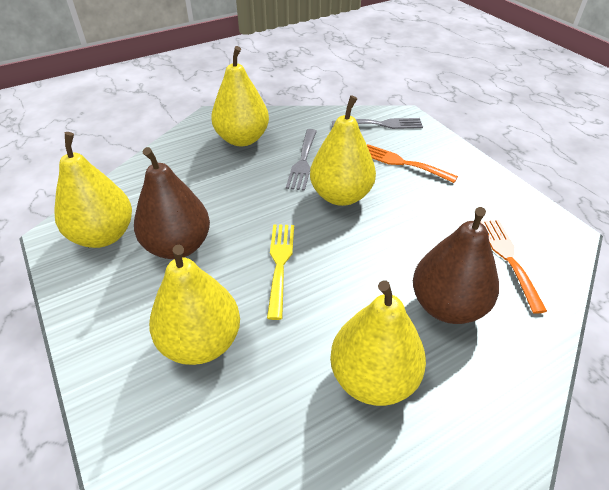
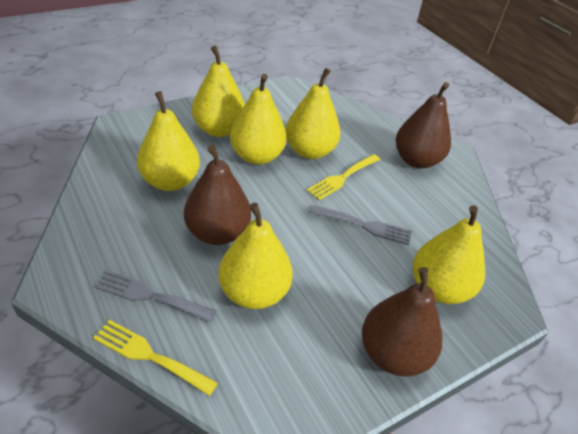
brown pear: 2 -> 3
orange fork: 2 -> 0
yellow fork: 1 -> 2
yellow pear: 5 -> 6

